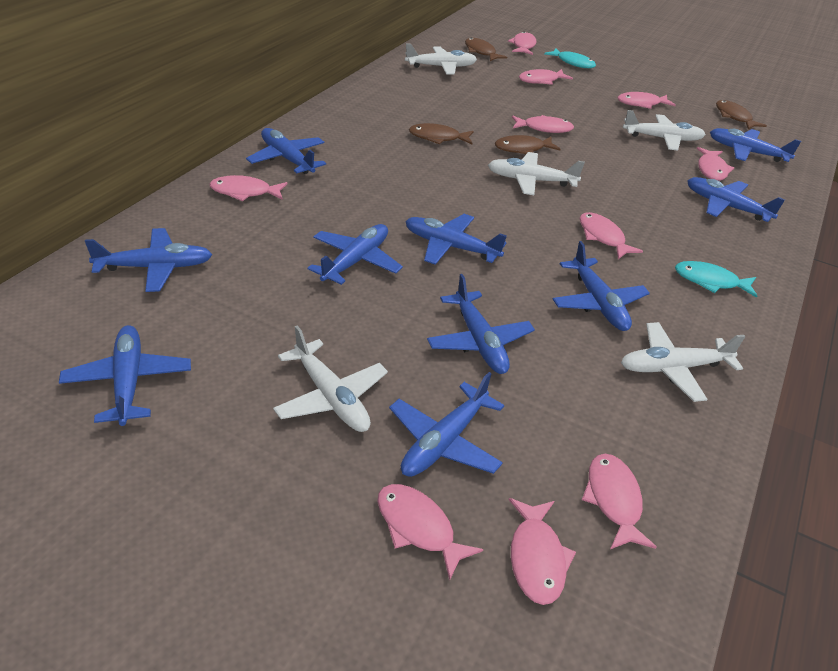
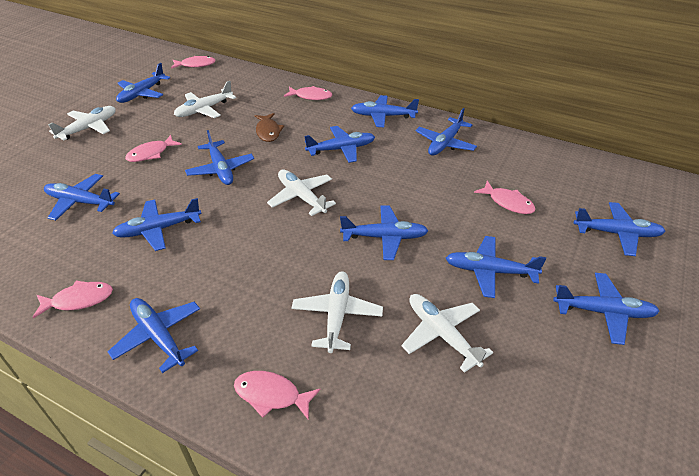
blue plane: 10 -> 12
brown fish: 4 -> 1
pink fish: 10 -> 6
turquoise fish: 2 -> 0

